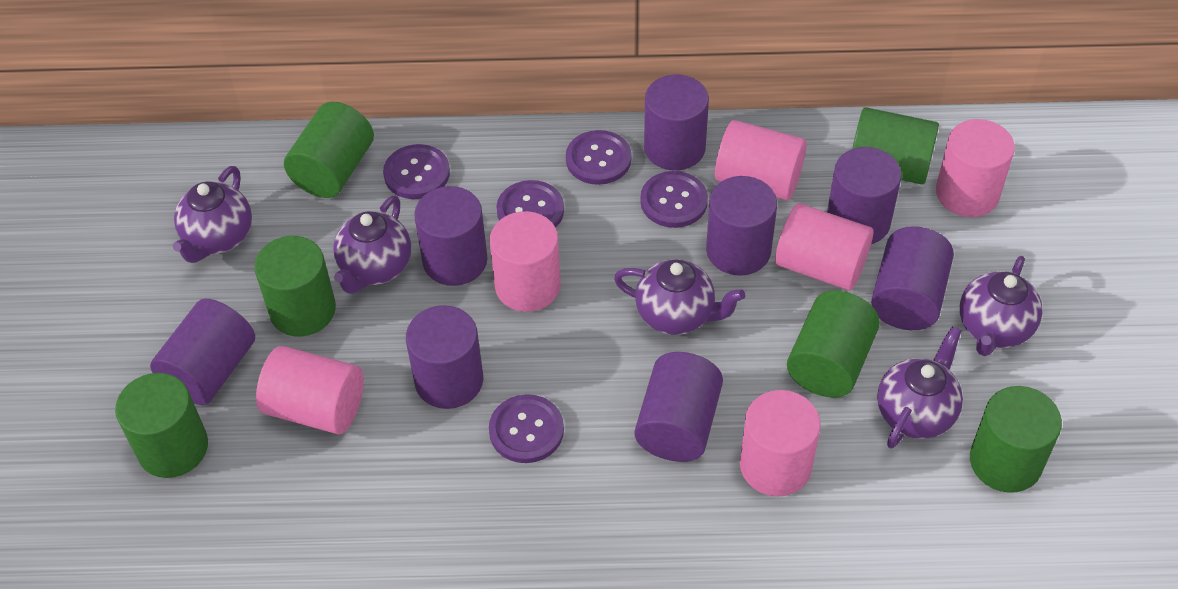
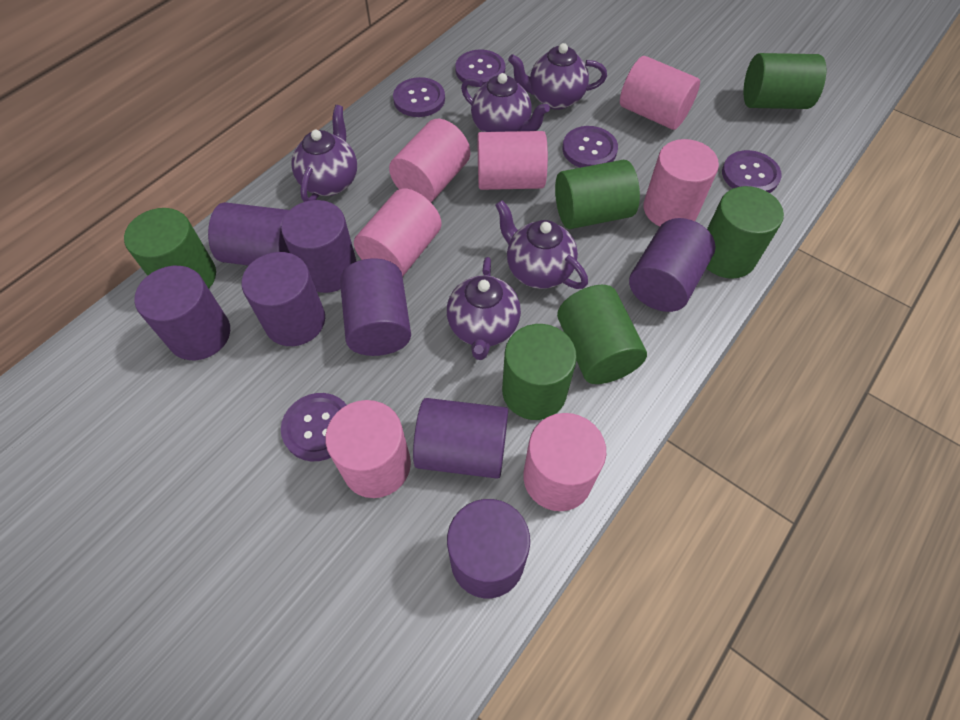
pink cylinder: 6 -> 7

